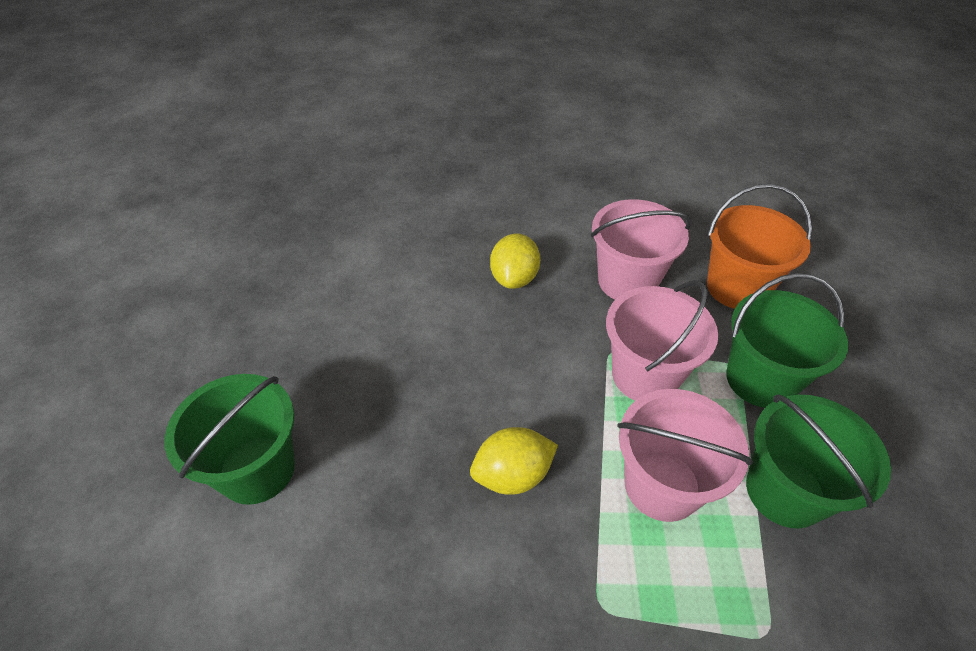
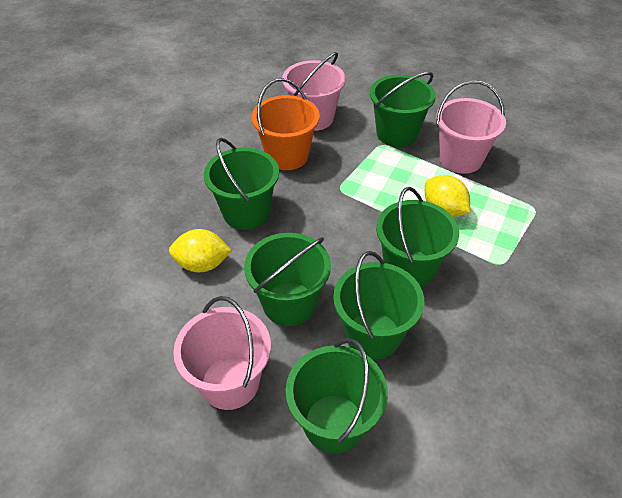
green bucket: 3 -> 6

